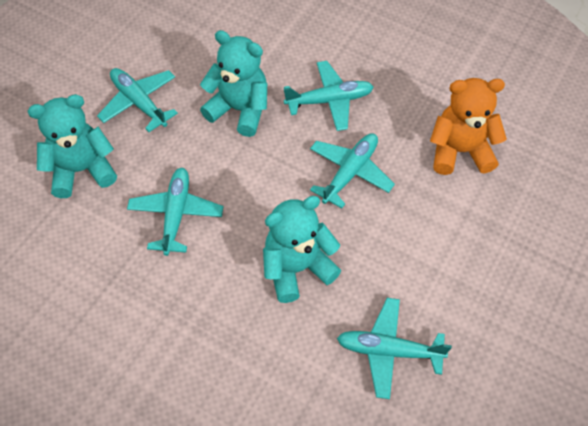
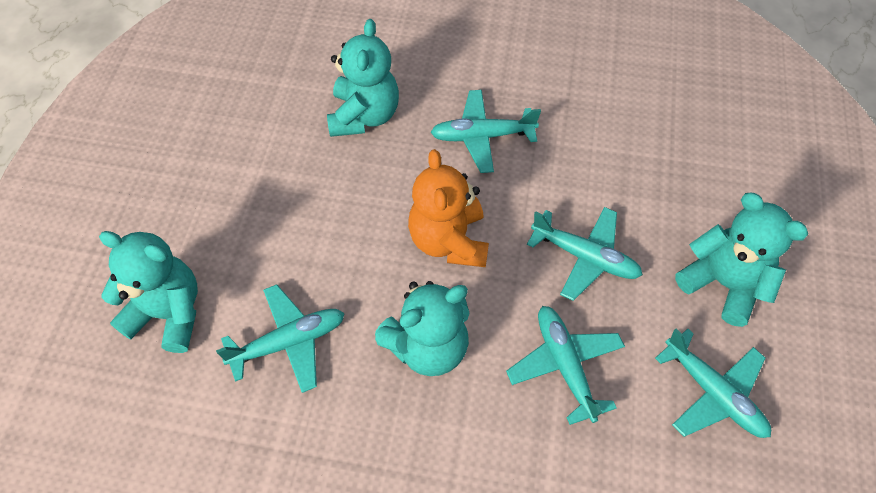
turquoise teddy bear: 3 -> 4

